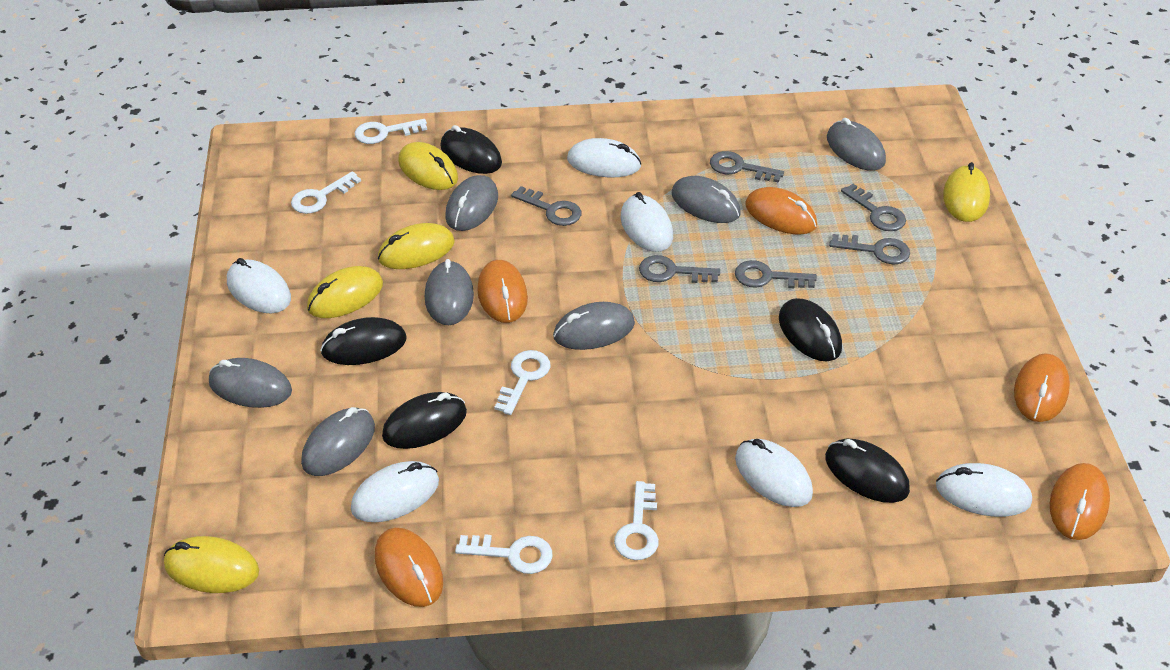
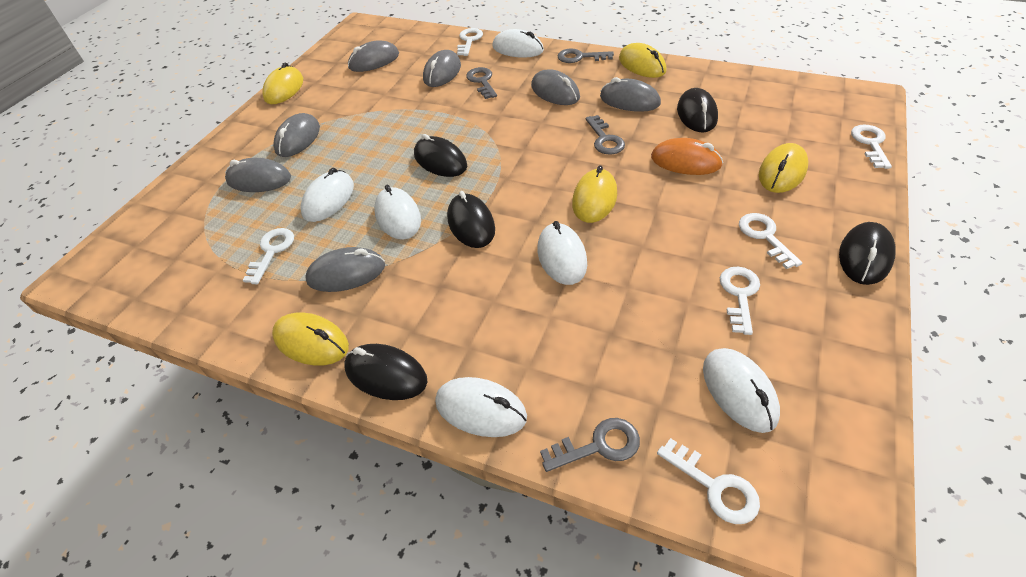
grey key: 6 -> 4
orange mouse: 5 -> 1
white key: 5 -> 6

